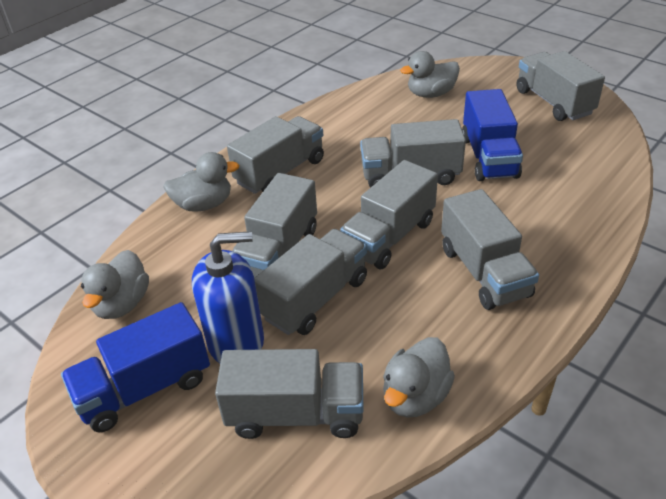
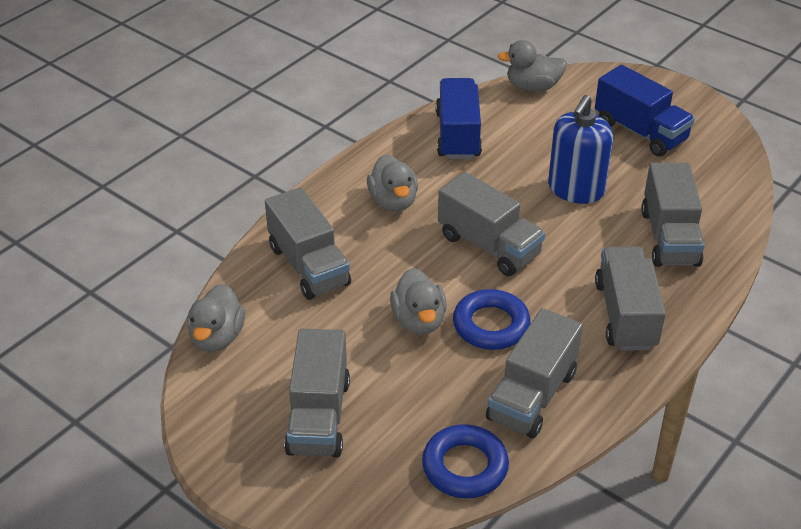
blue ring: 0 -> 2
grey truck: 8 -> 6

